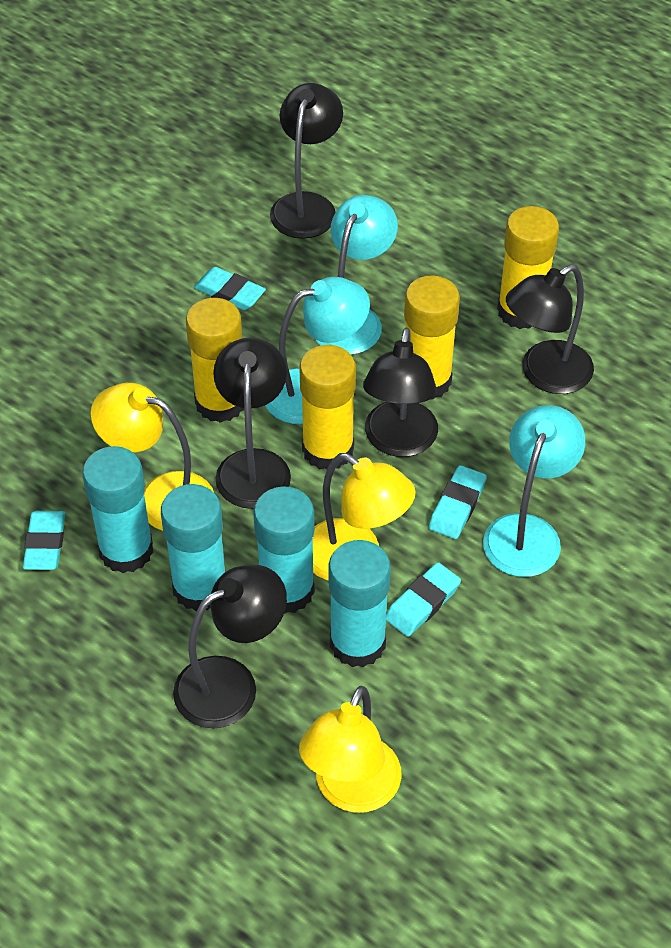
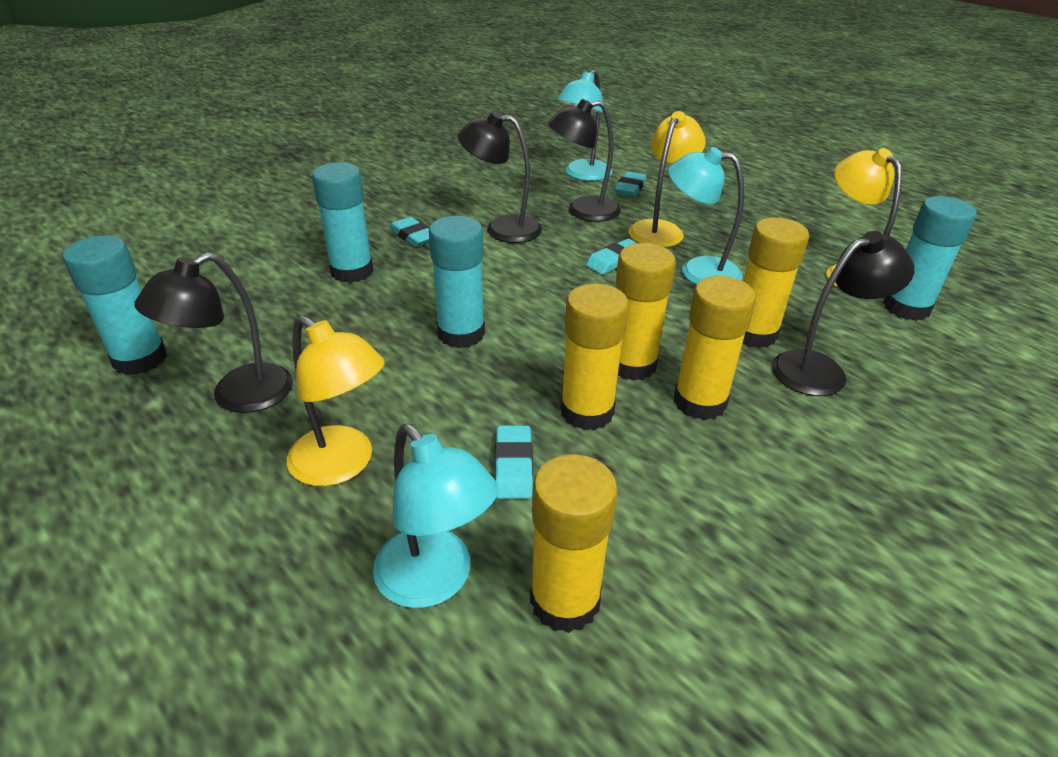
black lamp: 5 -> 4
yellow glue stick: 4 -> 5

